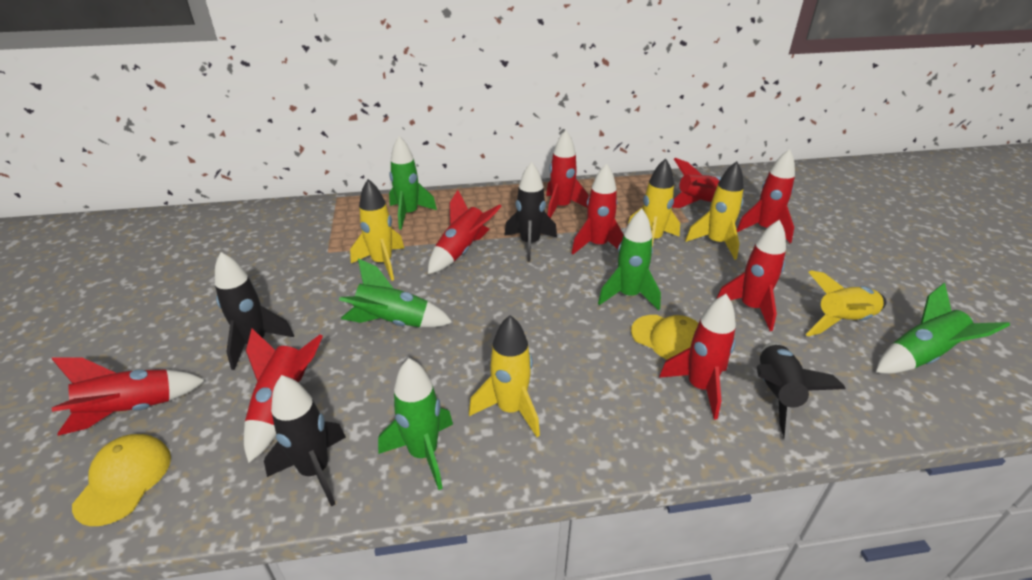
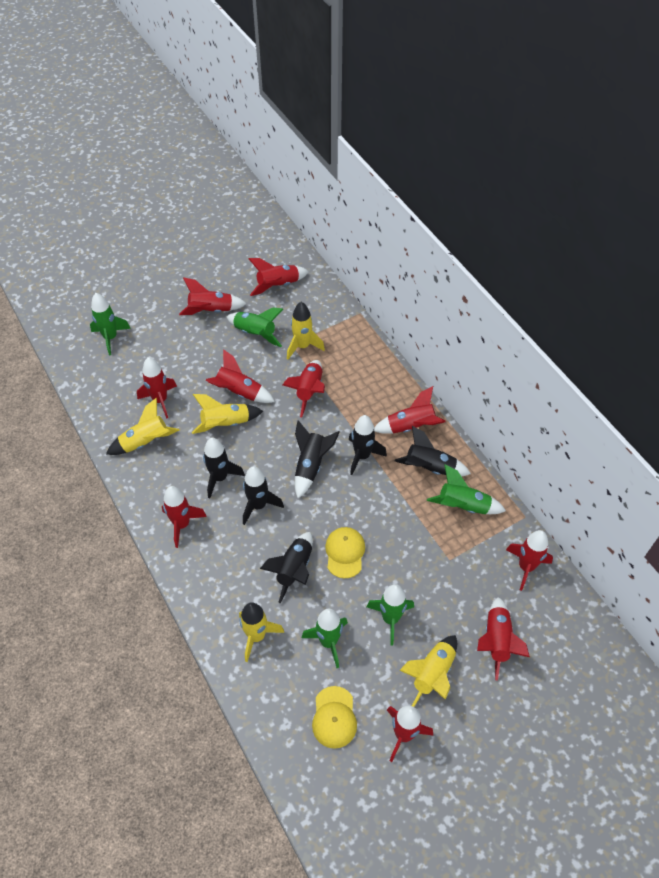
black rocket: 4 -> 6
red rocket: 9 -> 10

